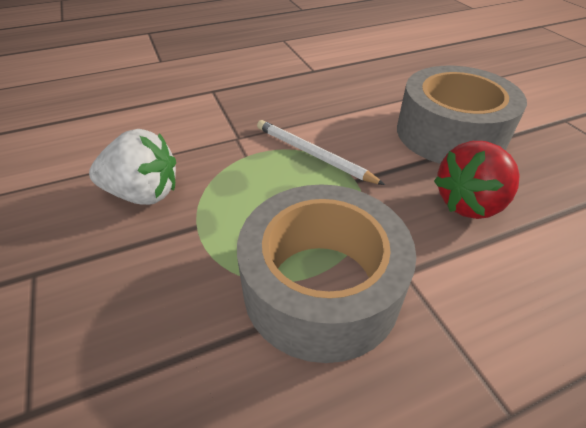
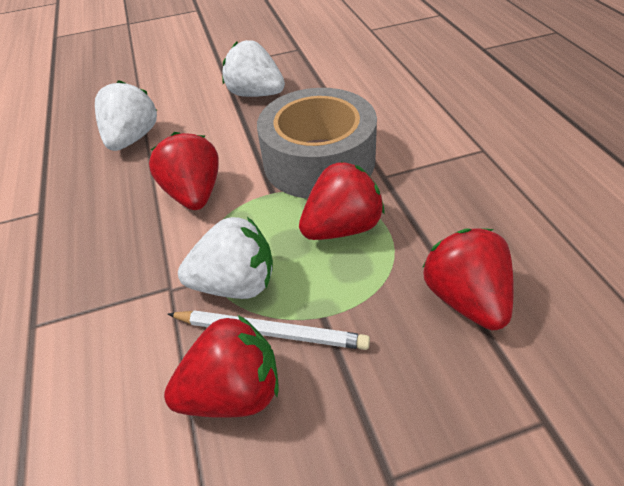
grey tape: 2 -> 1
red strawberry: 1 -> 4
white strawberry: 1 -> 3

